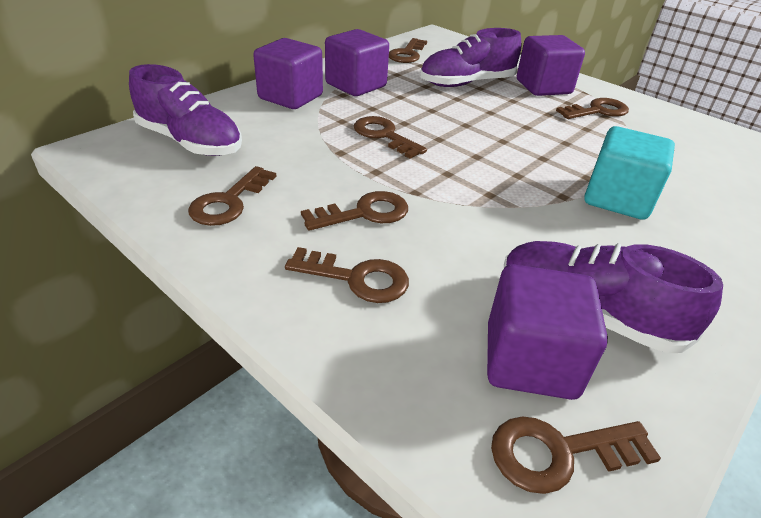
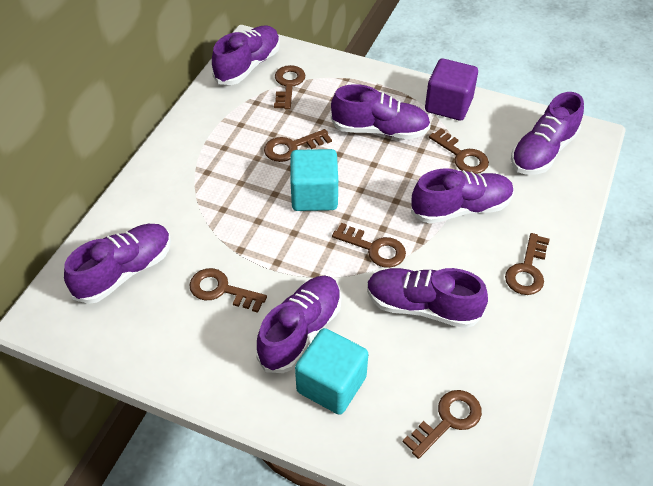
purple cube: 4 -> 1
purple shoe: 3 -> 7
turquoise cube: 1 -> 2

